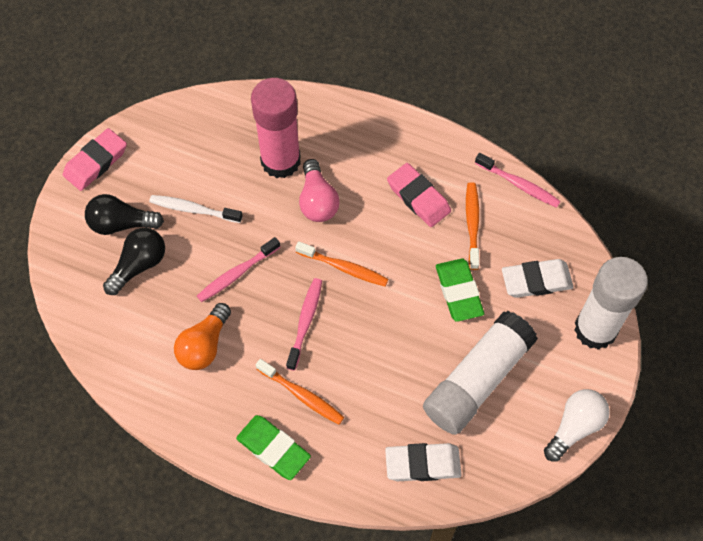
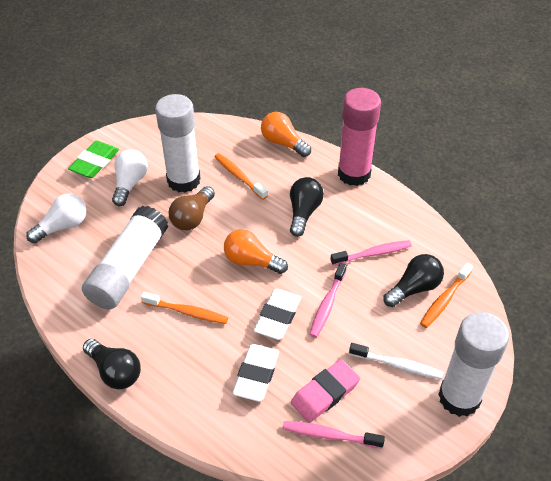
black light bulb: 2 -> 3
brown light bulb: 0 -> 1
green eraser: 2 -> 1
orange light bulb: 1 -> 2
pink eraser: 2 -> 1
pink light bulb: 1 -> 0
white glue stick: 2 -> 3
white light bulb: 1 -> 2

